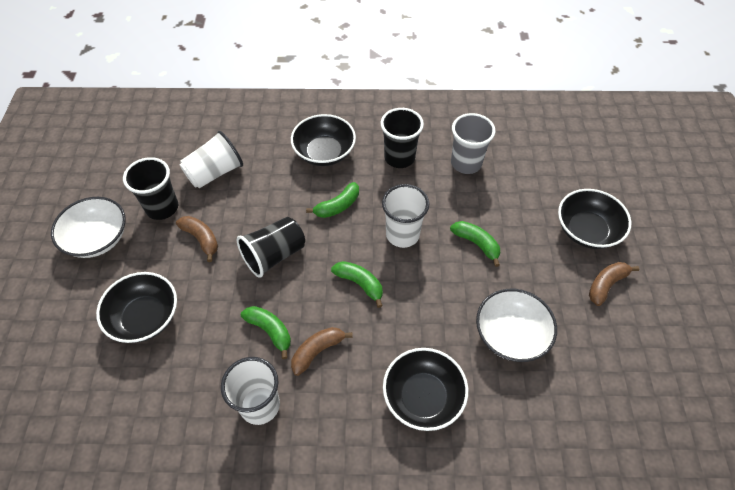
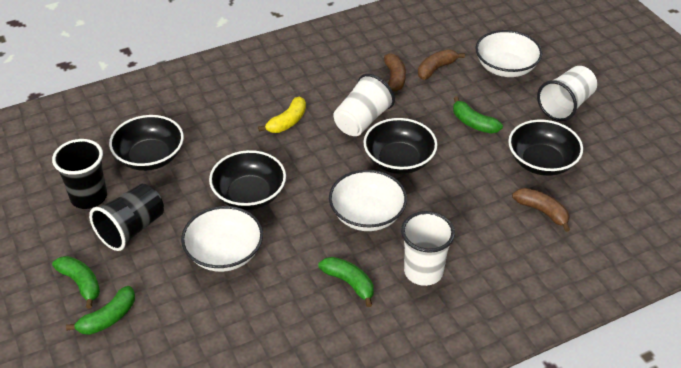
black cup: 3 -> 2
grey cup: 1 -> 0
white bowl: 2 -> 3
yellow banana: 0 -> 1

